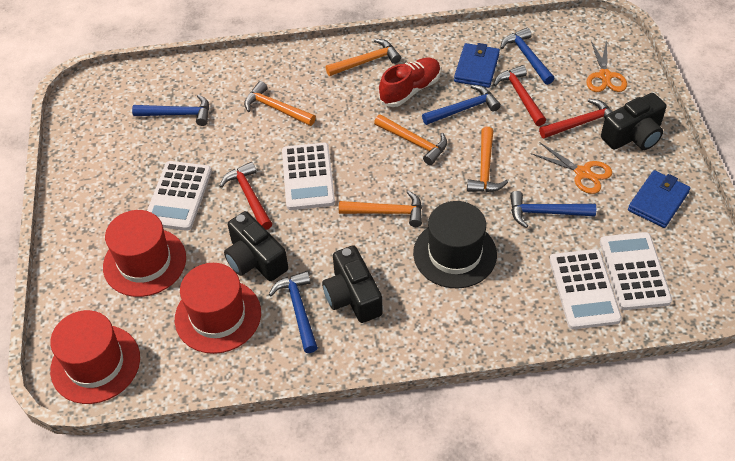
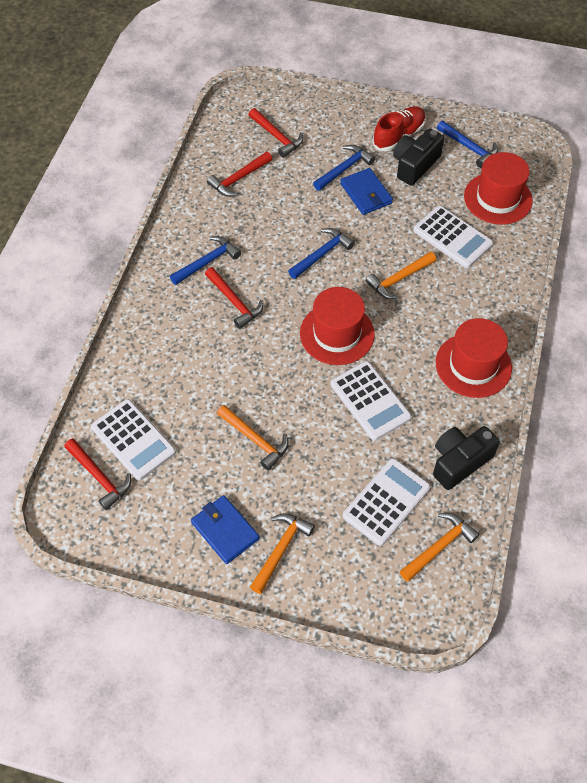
black camera: 3 -> 2
black hat: 1 -> 0
blue hammer: 5 -> 4
orange hammer: 5 -> 4
orange scissors: 2 -> 0
red hammer: 3 -> 4

